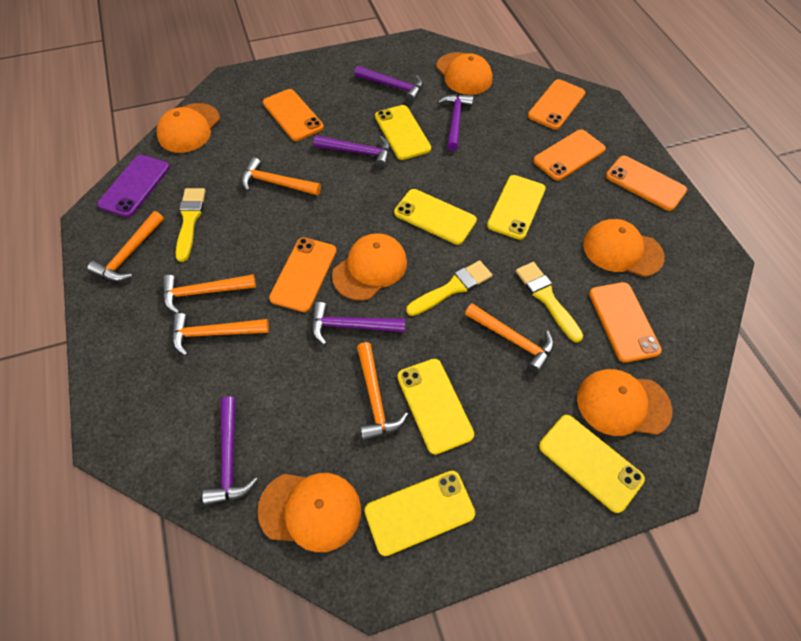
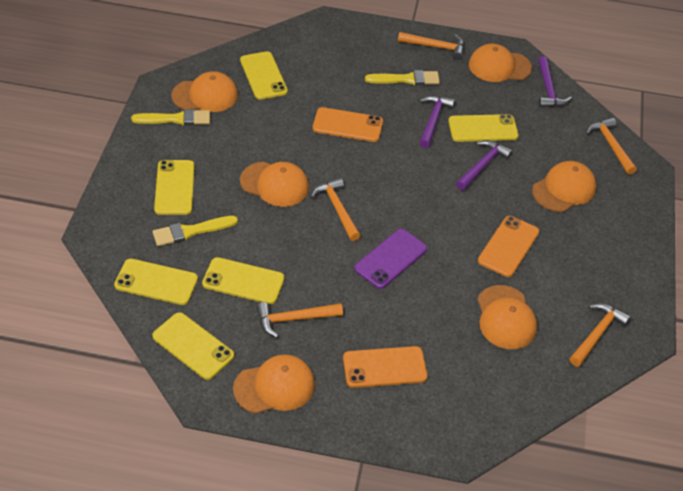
orange hammer: 6 -> 5
orange phone: 6 -> 3
purple hammer: 5 -> 3

